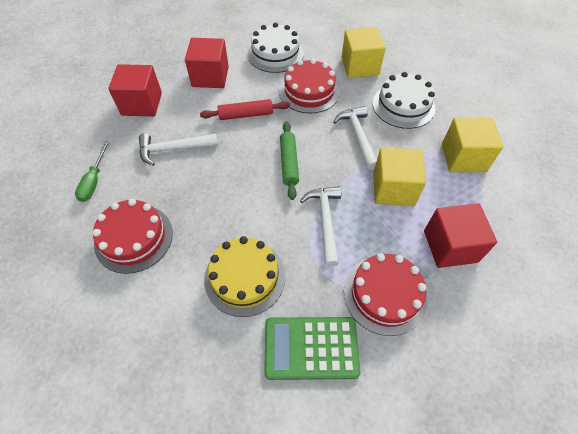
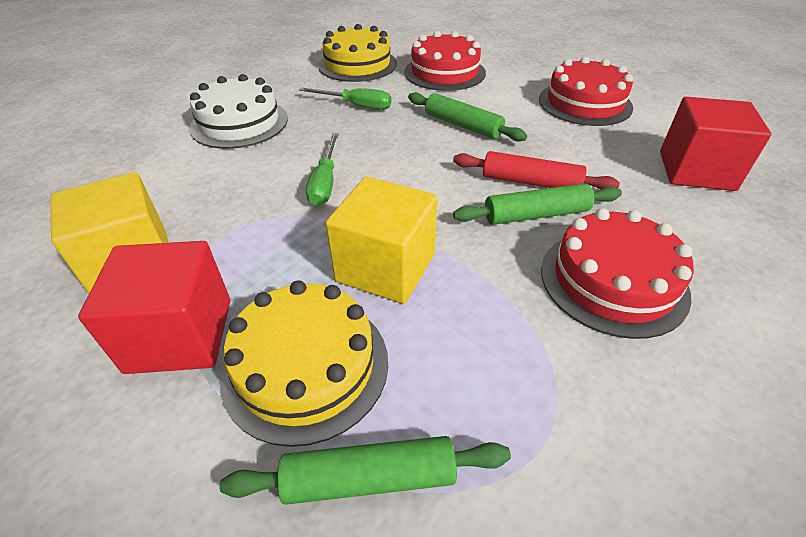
green calculator: 1 -> 0
green rolling pin: 1 -> 3
green screwdriver: 1 -> 2
red cube: 3 -> 2
white cake: 2 -> 1
white hammer: 3 -> 0
yellow cake: 1 -> 2
yellow cube: 3 -> 2

